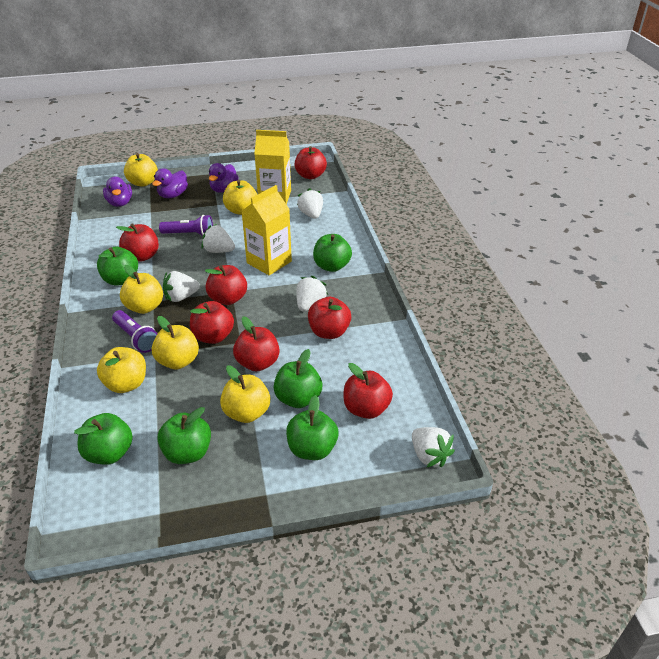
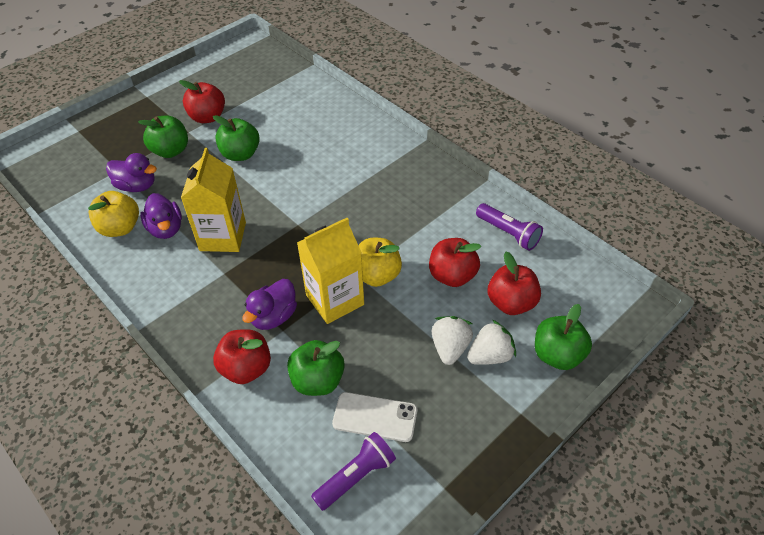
green apple: 6 -> 4
red apple: 7 -> 4
white phone: 0 -> 1
white strawberry: 5 -> 2
yellow apple: 6 -> 2

